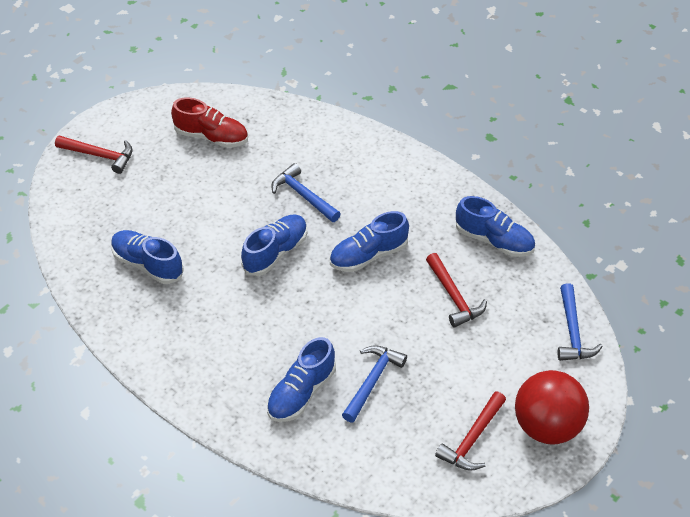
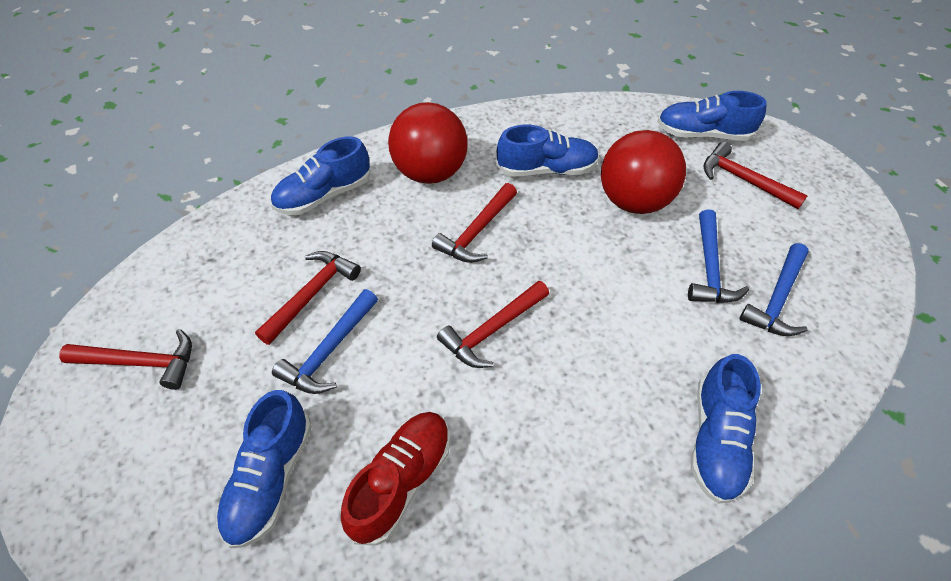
red ball: 1 -> 2
red hammer: 3 -> 5

